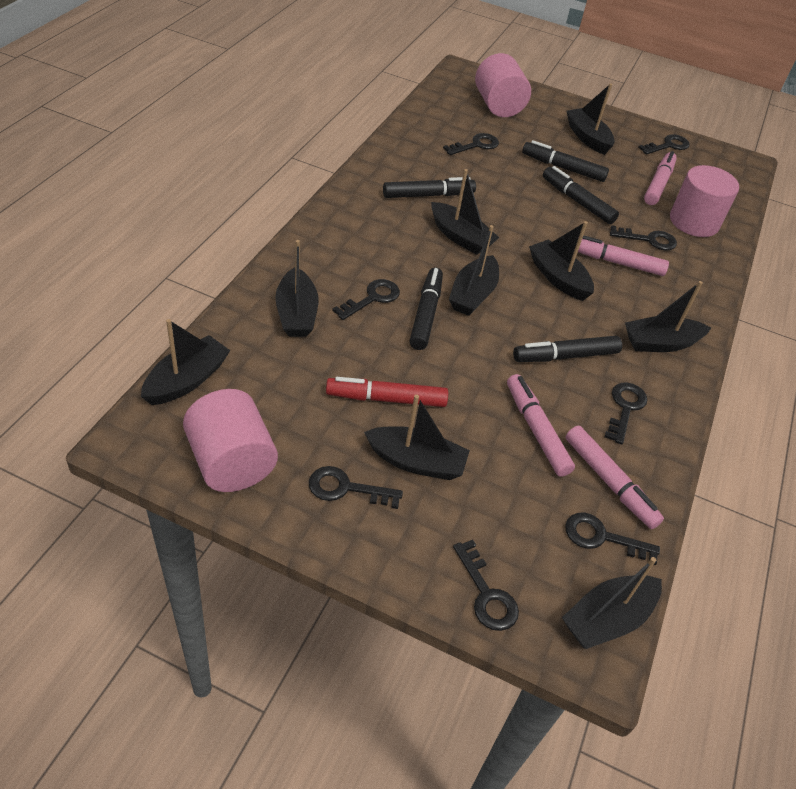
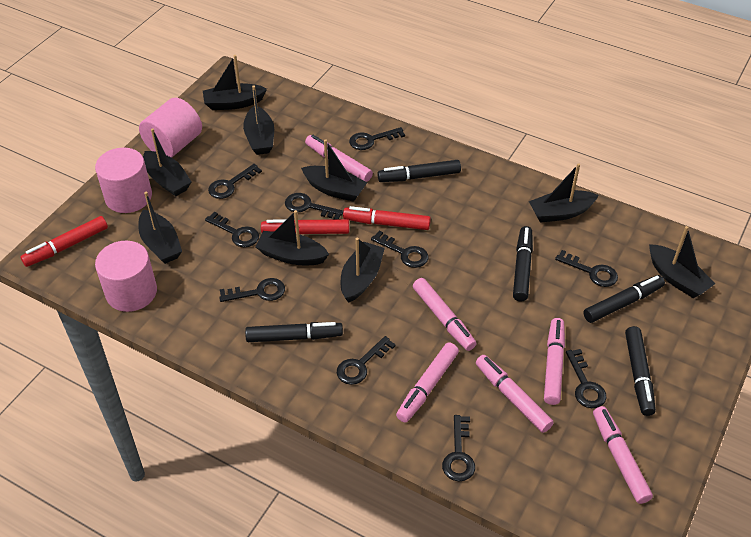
black key: 8 -> 10
pink marker: 4 -> 6
red marker: 1 -> 3

